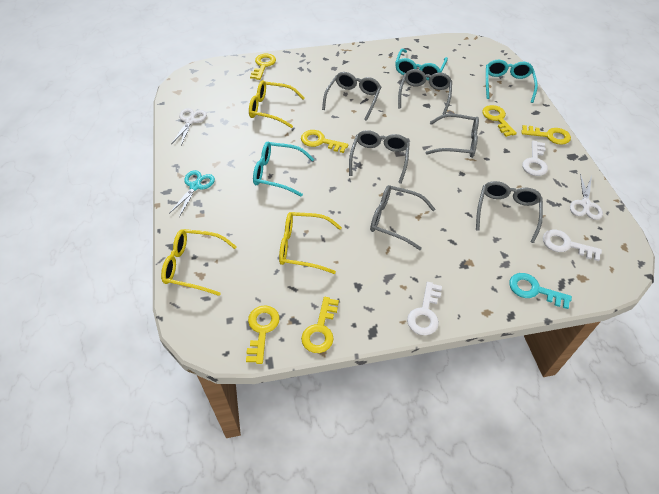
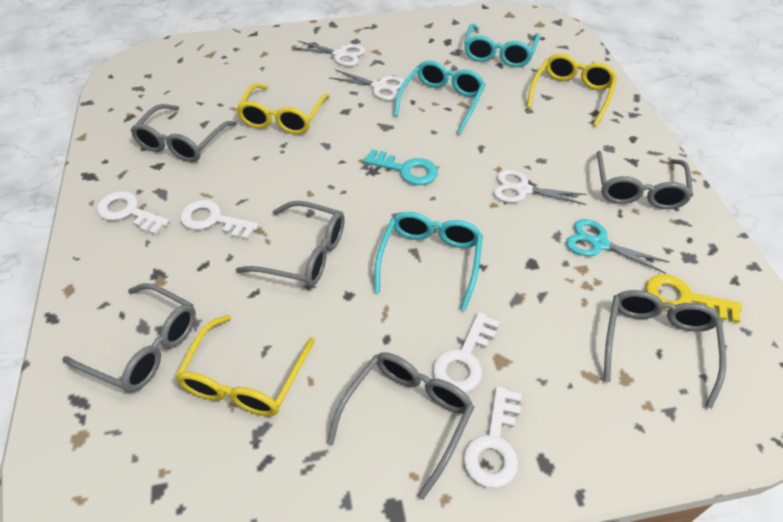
white key: 3 -> 4
white scissors: 2 -> 3
yellow key: 6 -> 1

